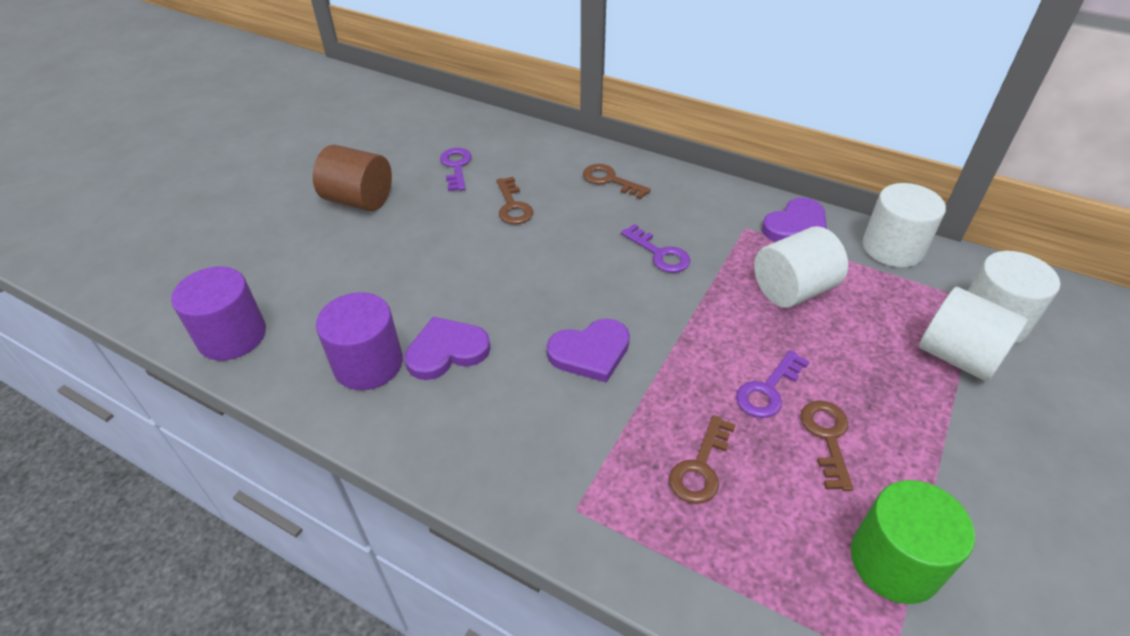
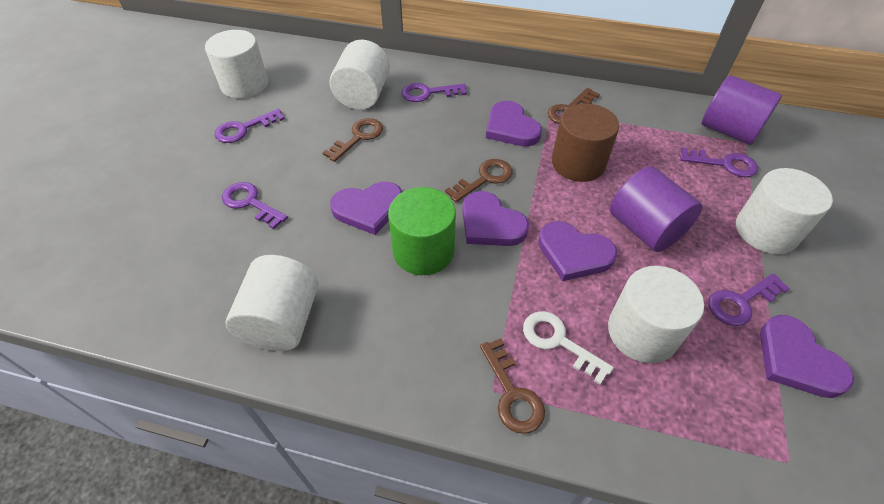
purple heart: 3 -> 5
purple key: 3 -> 5
white cylinder: 4 -> 5
white key: 0 -> 1

